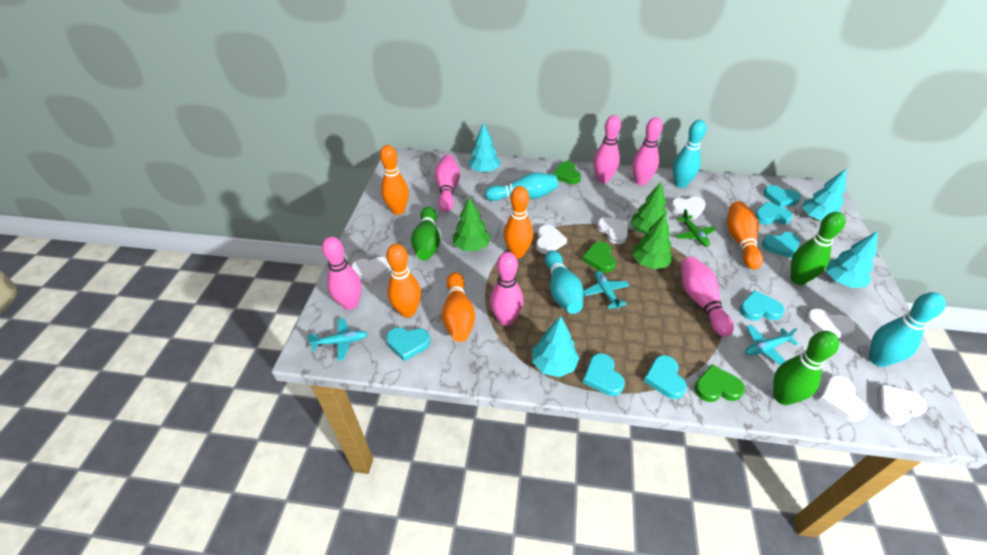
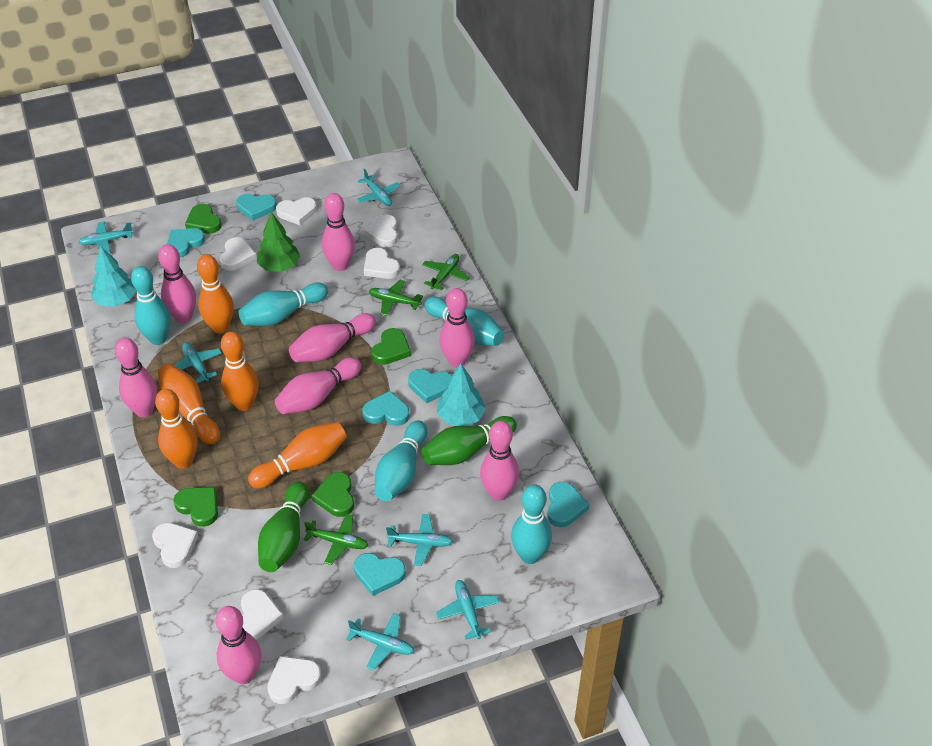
green bowling pin: 3 -> 2
green heart: 3 -> 4
green plane: 1 -> 3
green tree: 3 -> 1
pink bowling pin: 6 -> 8
turquoise bowling pin: 4 -> 5
turquoise heart: 7 -> 6
turquoise plane: 3 -> 6
turquoise tree: 4 -> 2

